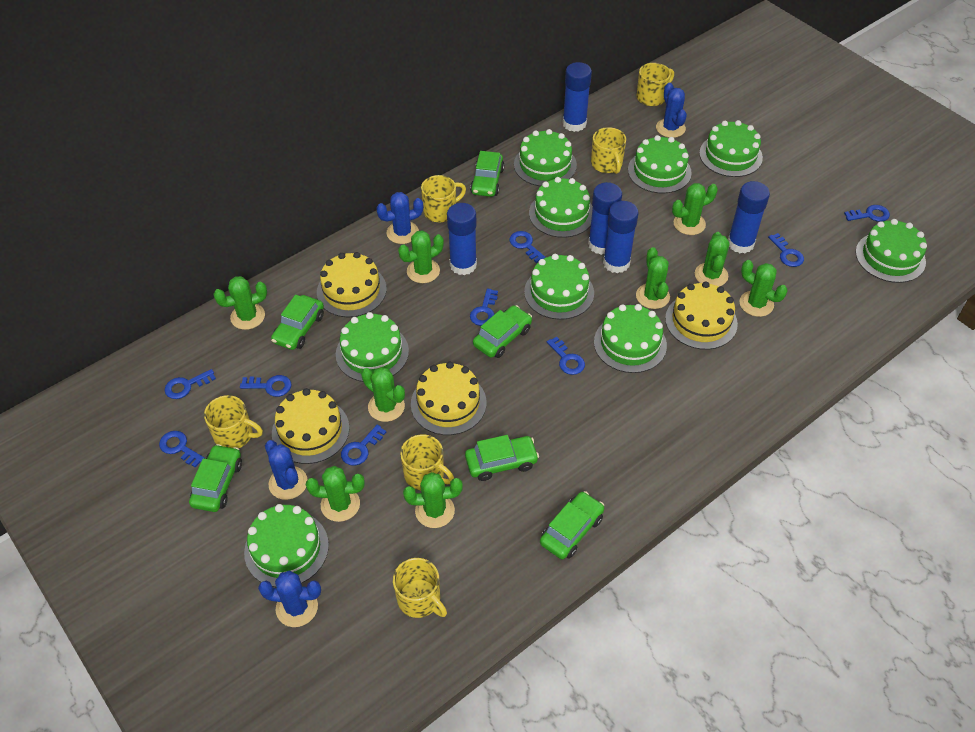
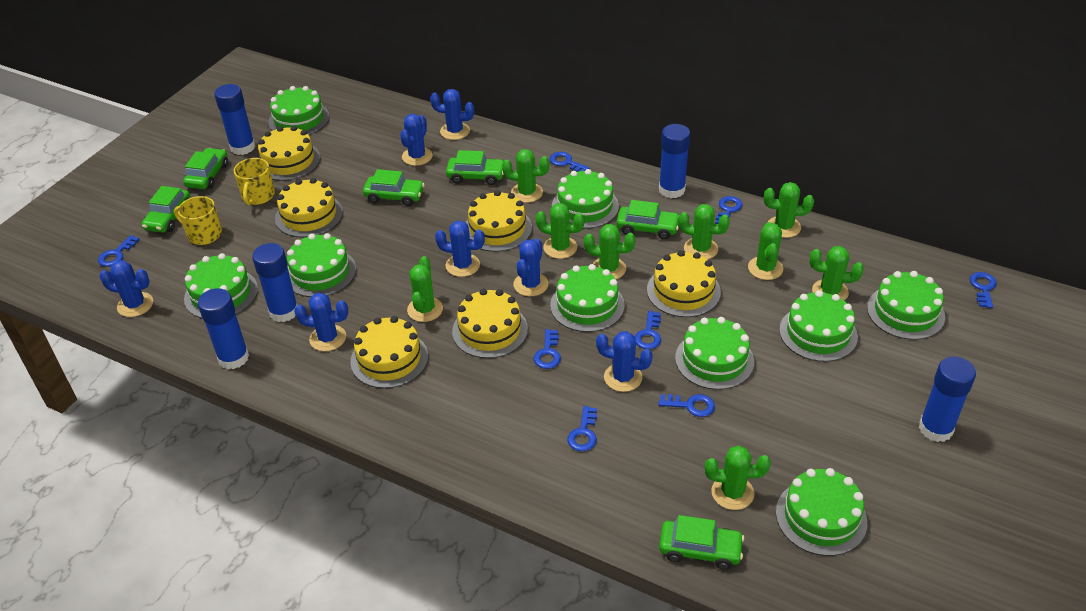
blue cactus: 4 -> 7
blue key: 9 -> 8
yellow cake: 4 -> 6
yellow mug: 6 -> 2

